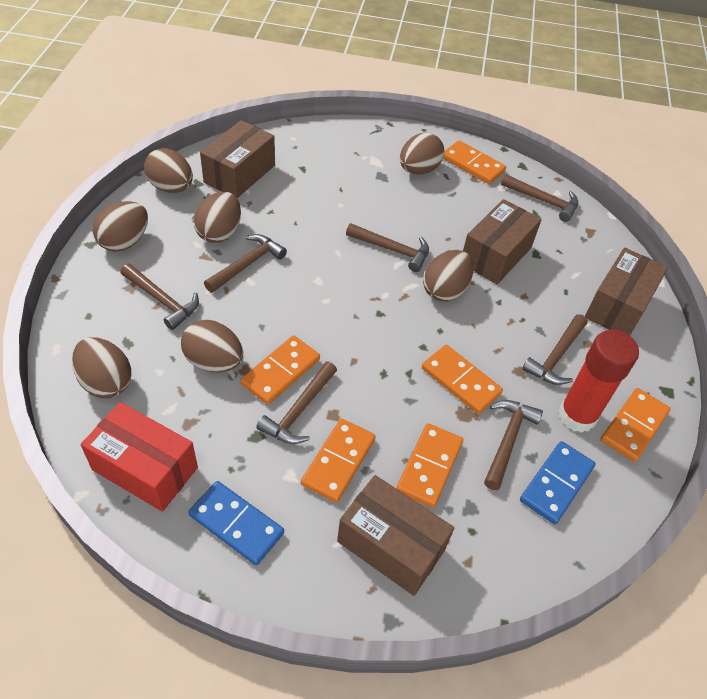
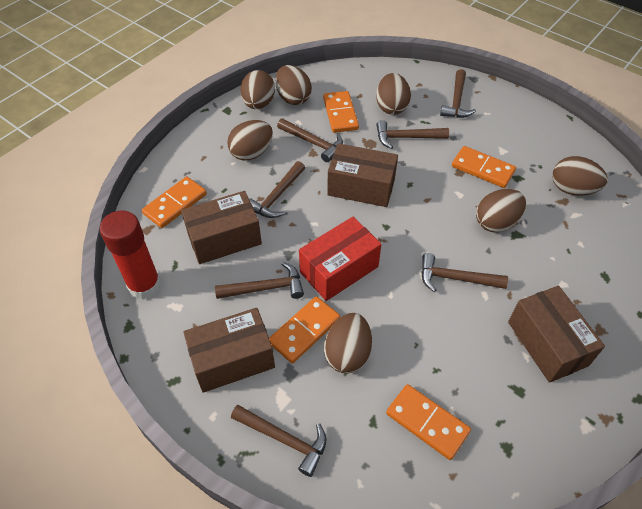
blue domino: 2 -> 0
orange domino: 6 -> 5

